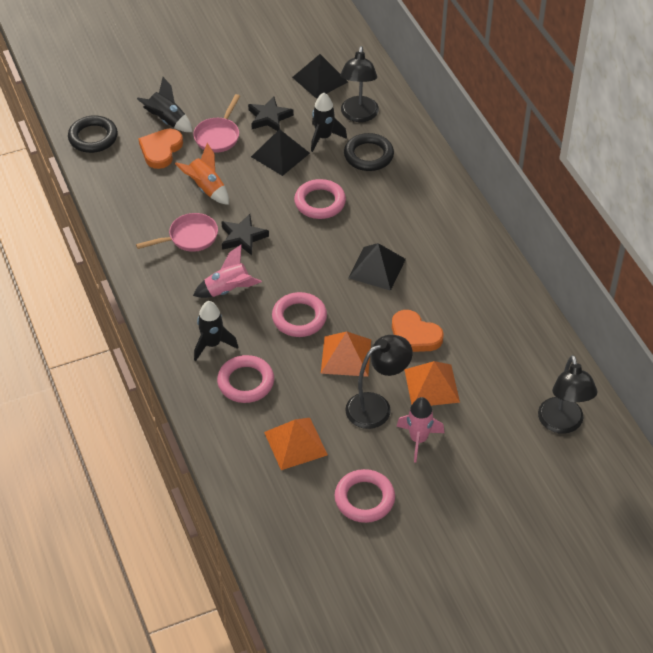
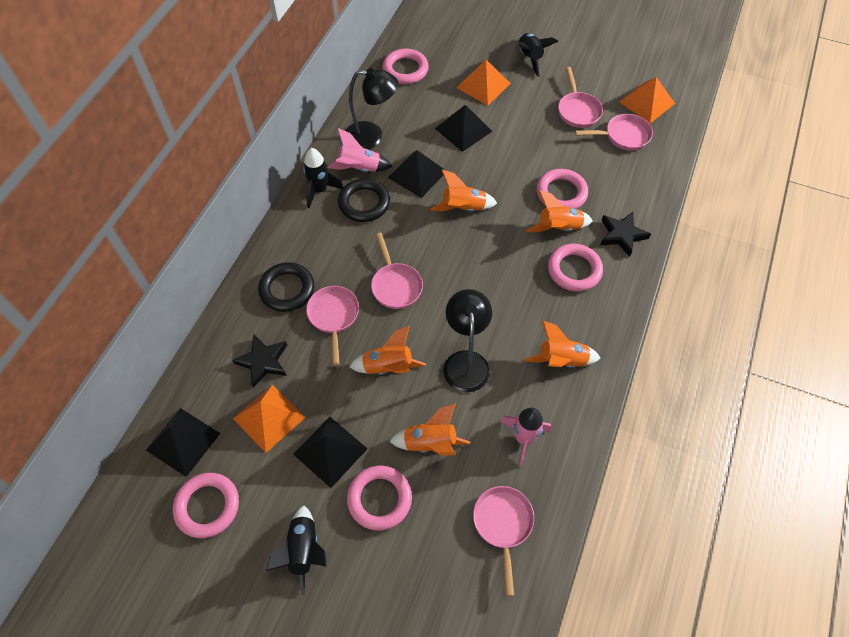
black lamp: 3 -> 2
black pyramid: 3 -> 4
orange heart: 2 -> 0
orange rocket: 1 -> 5
pink pan: 2 -> 5
pink ring: 4 -> 5

